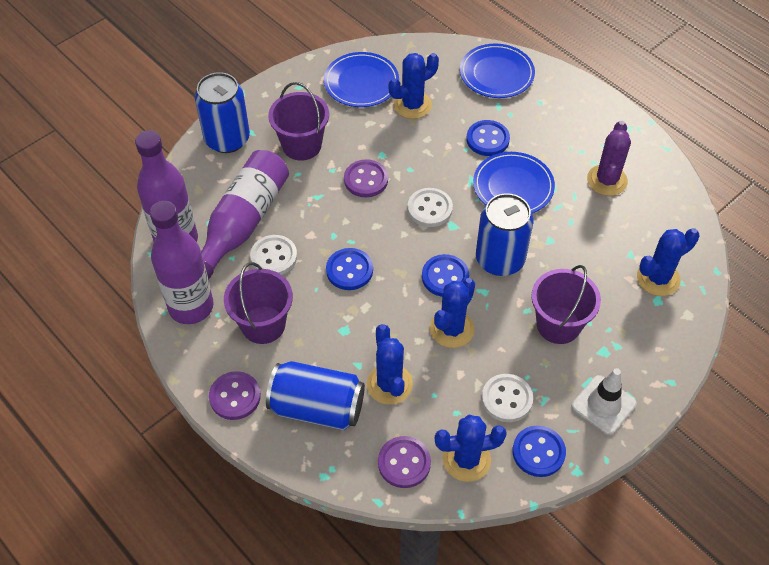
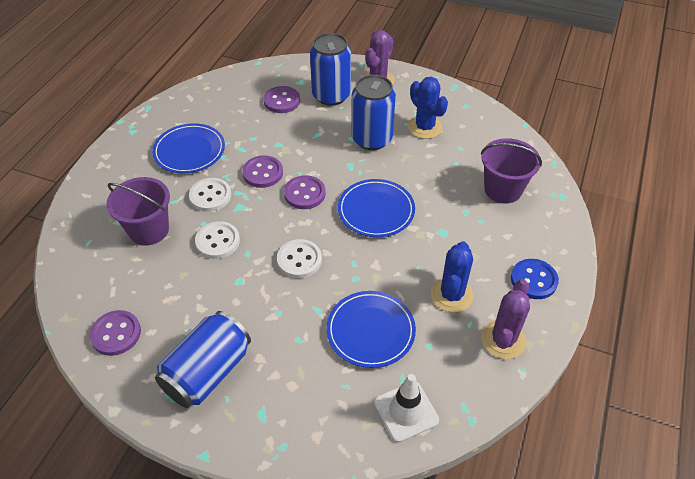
blue button: 4 -> 1
blue cactus: 5 -> 2
purple bottle: 3 -> 0
purple bucket: 3 -> 2
purple button: 3 -> 4
purple cactus: 1 -> 2

